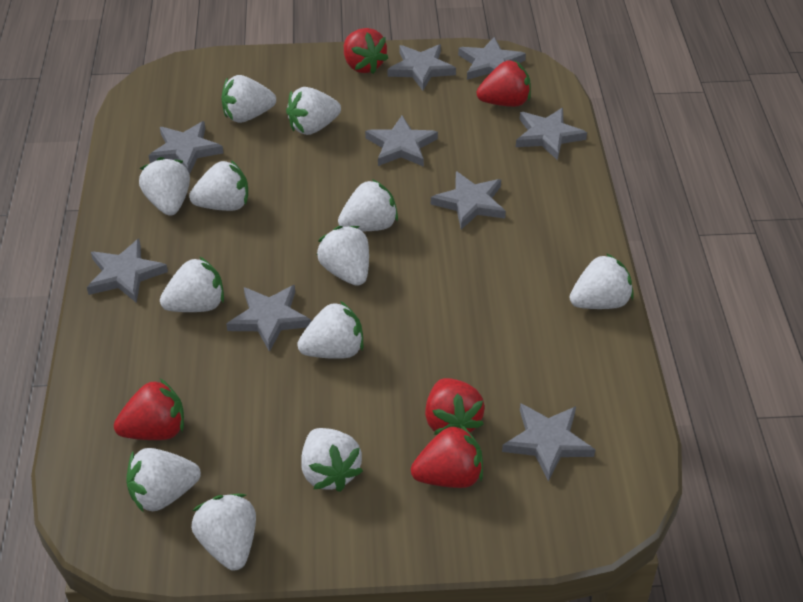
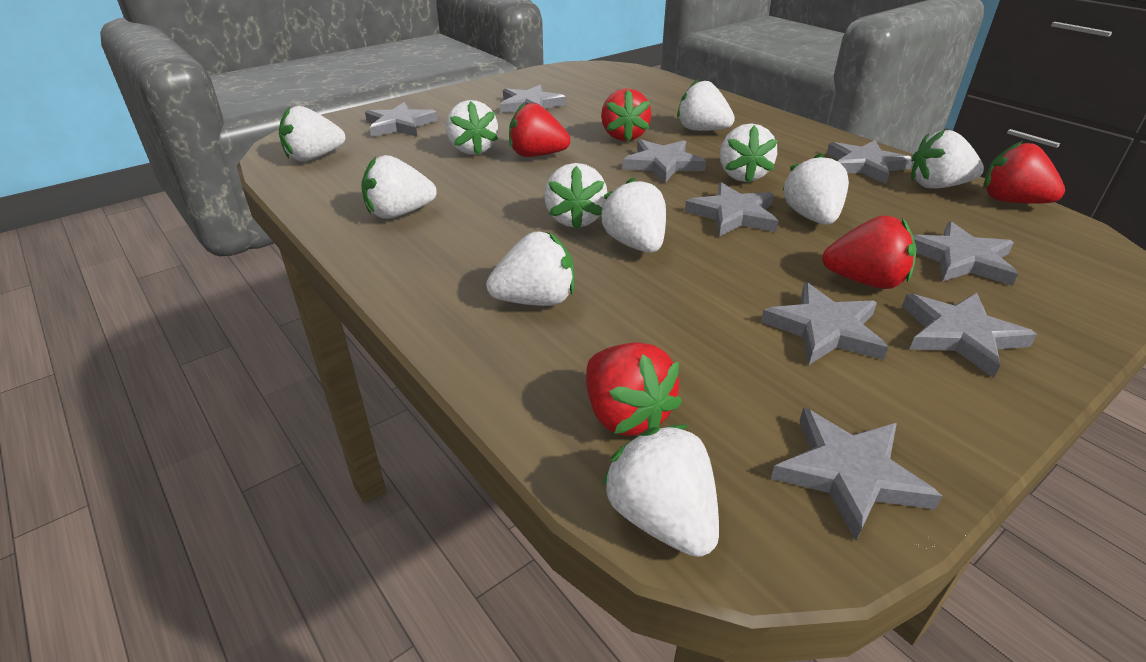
white strawberry: 12 -> 11

